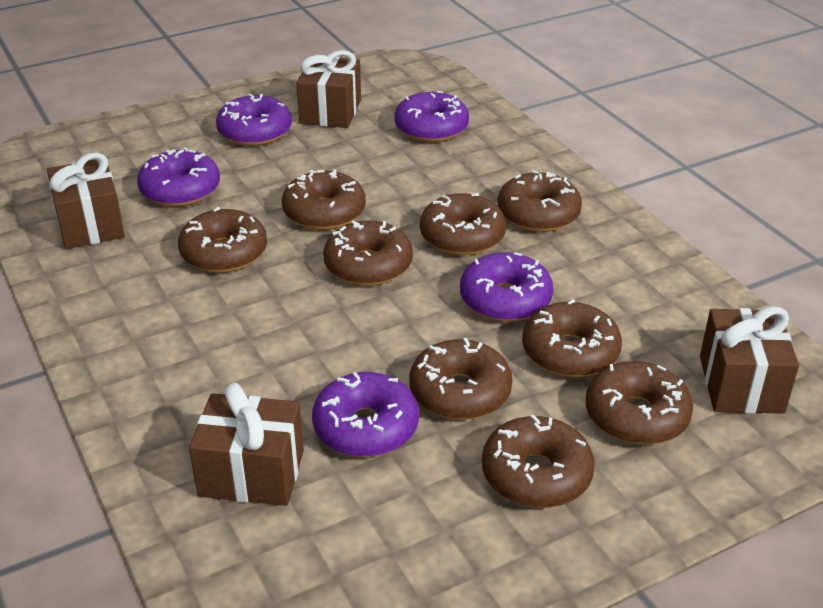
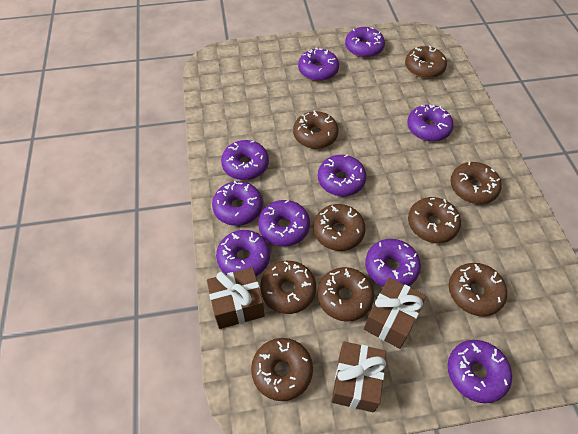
brown gift: 4 -> 3
purple donut: 5 -> 10

